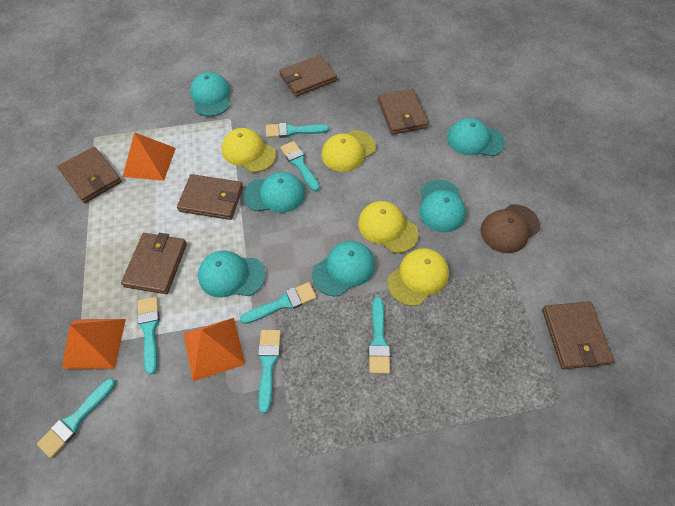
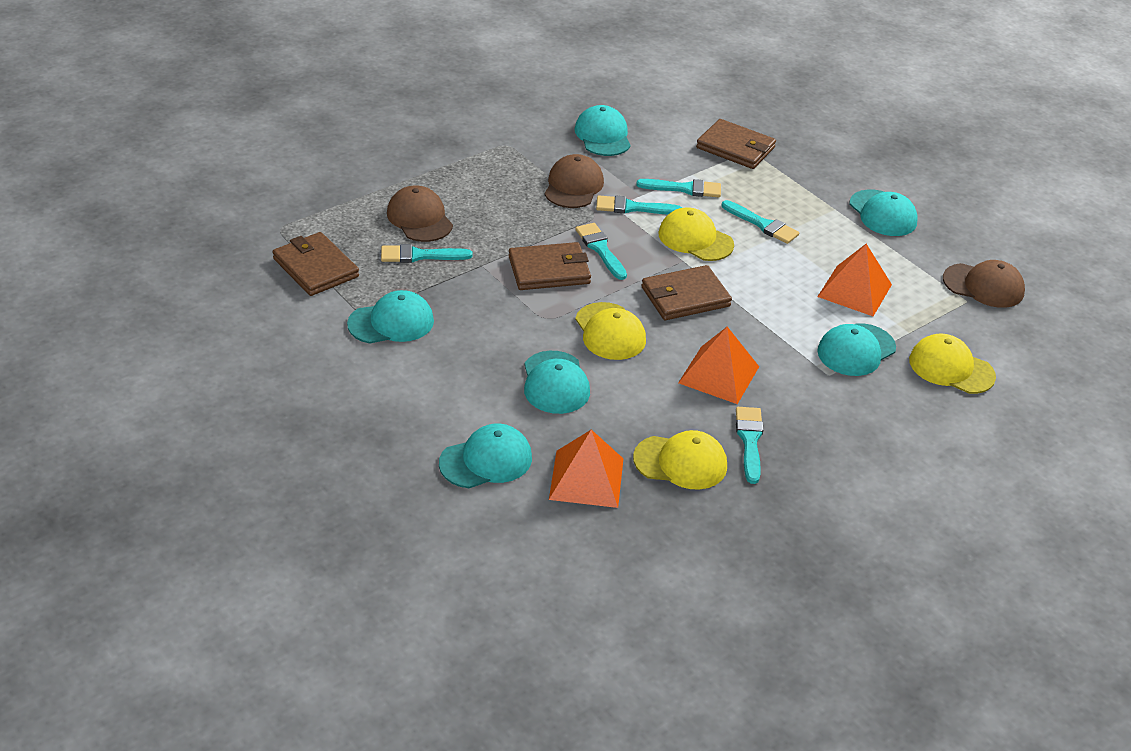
brown cap: 1 -> 3
brown wallet: 6 -> 4
turquoise brush: 7 -> 6

